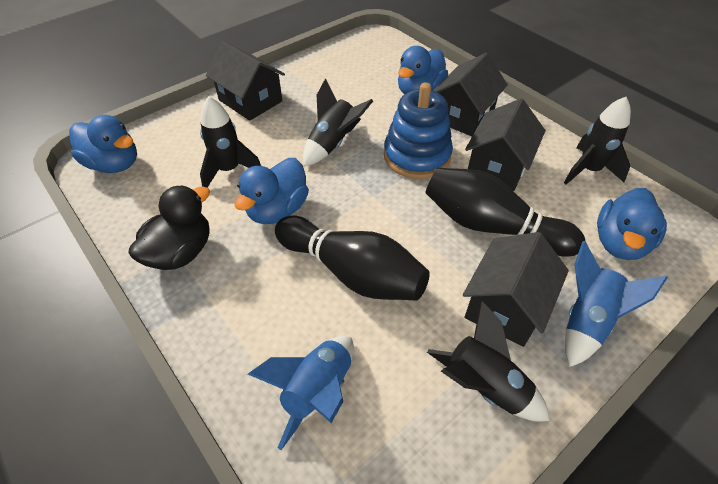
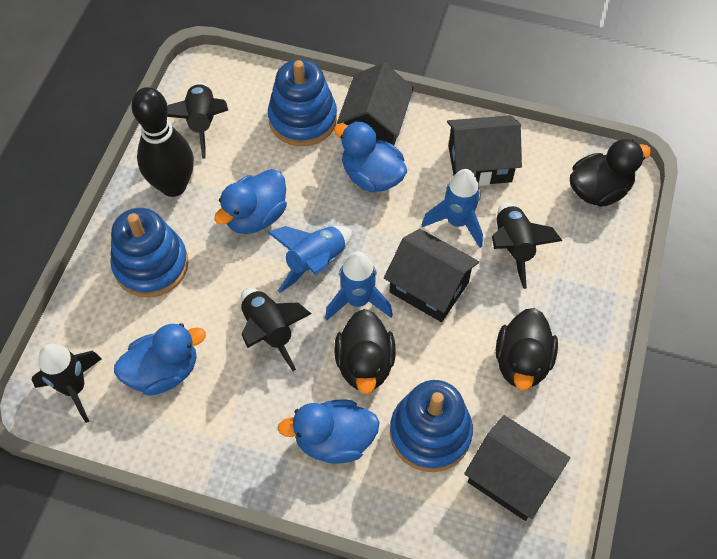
black bowling pin: 2 -> 1
black duck: 1 -> 3
blue rocket: 2 -> 3
blue stacking toy: 1 -> 3

